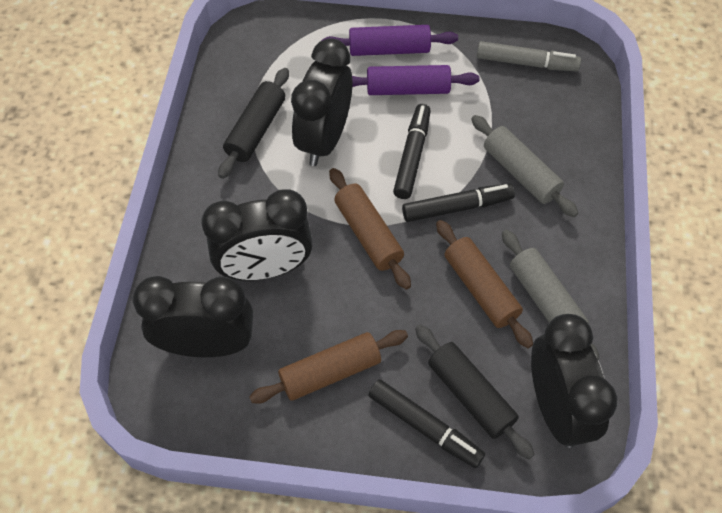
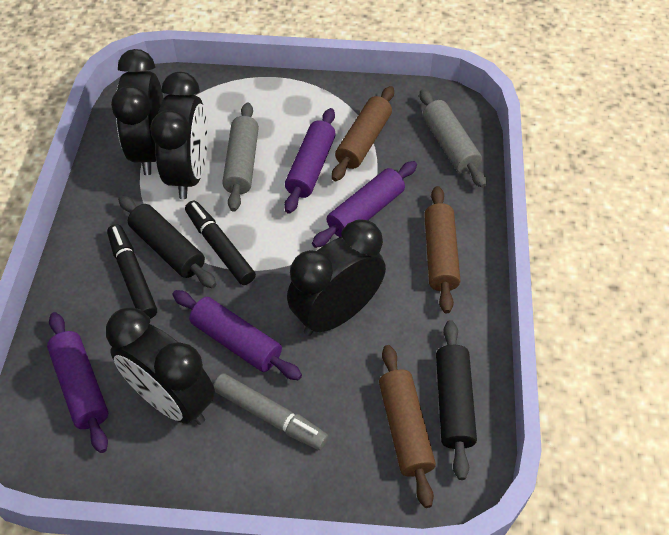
black marker: 3 -> 2
purple rolling pin: 2 -> 4

